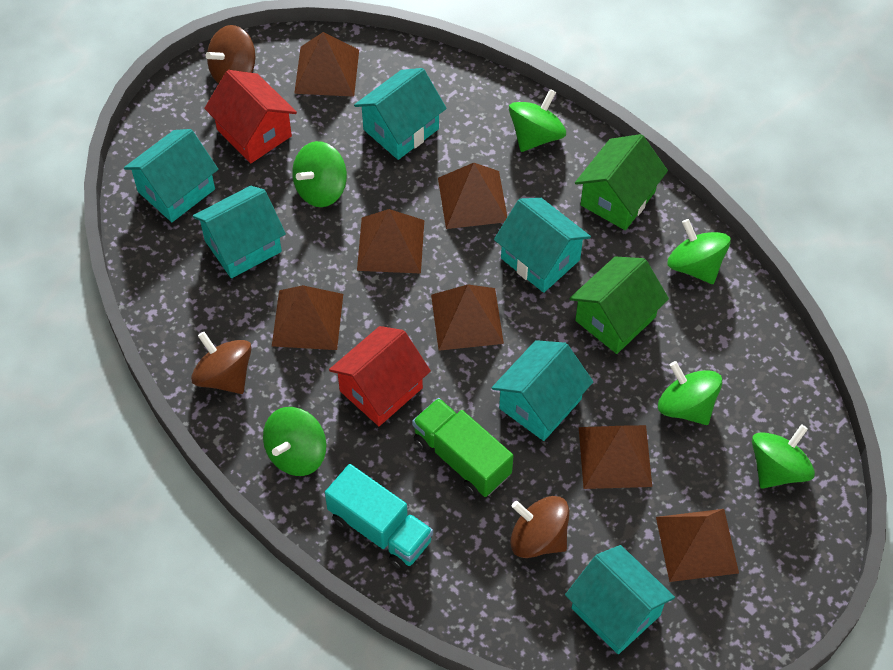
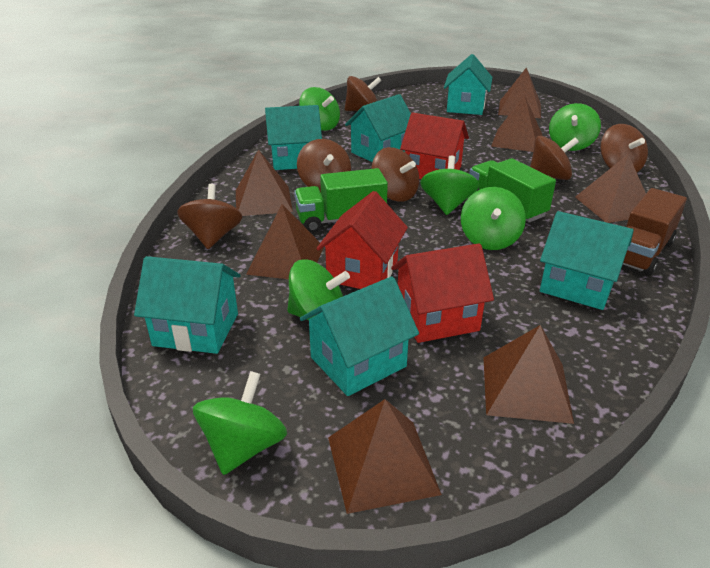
brown spinning top: 3 -> 6
brown truck: 0 -> 1
green house: 2 -> 0
green truck: 1 -> 2
red house: 2 -> 3
turquoise truck: 1 -> 0

